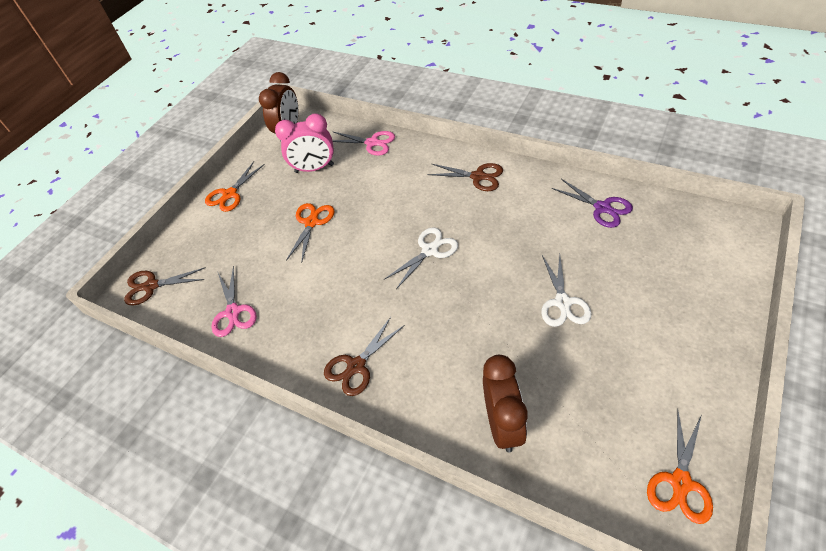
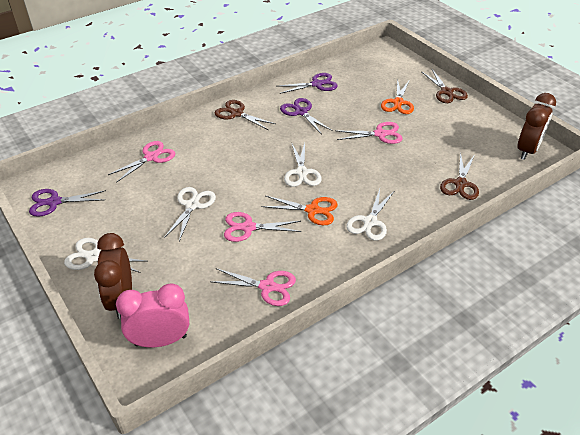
orange scissors: 3 -> 2
pink scissors: 2 -> 4
purple scissors: 1 -> 3
white scissors: 2 -> 4

